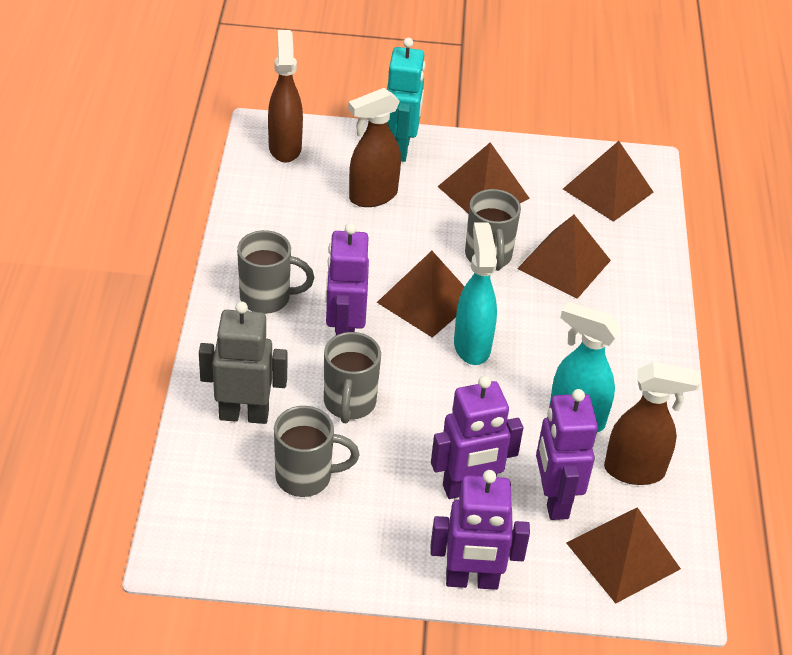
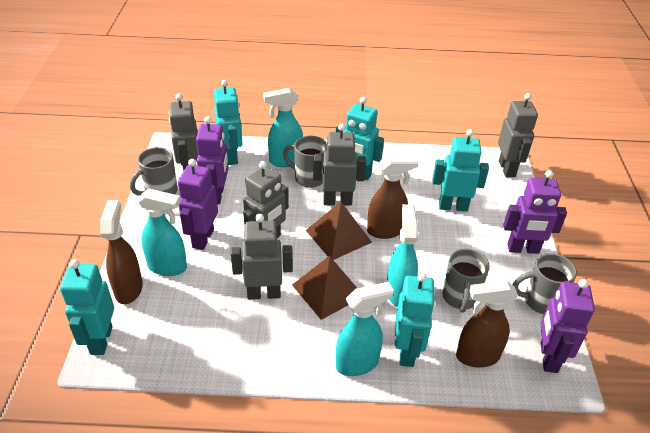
brown pyramid: 5 -> 2
grey robot: 1 -> 5
turquoise robot: 1 -> 5
turquoise spray bottle: 2 -> 4

